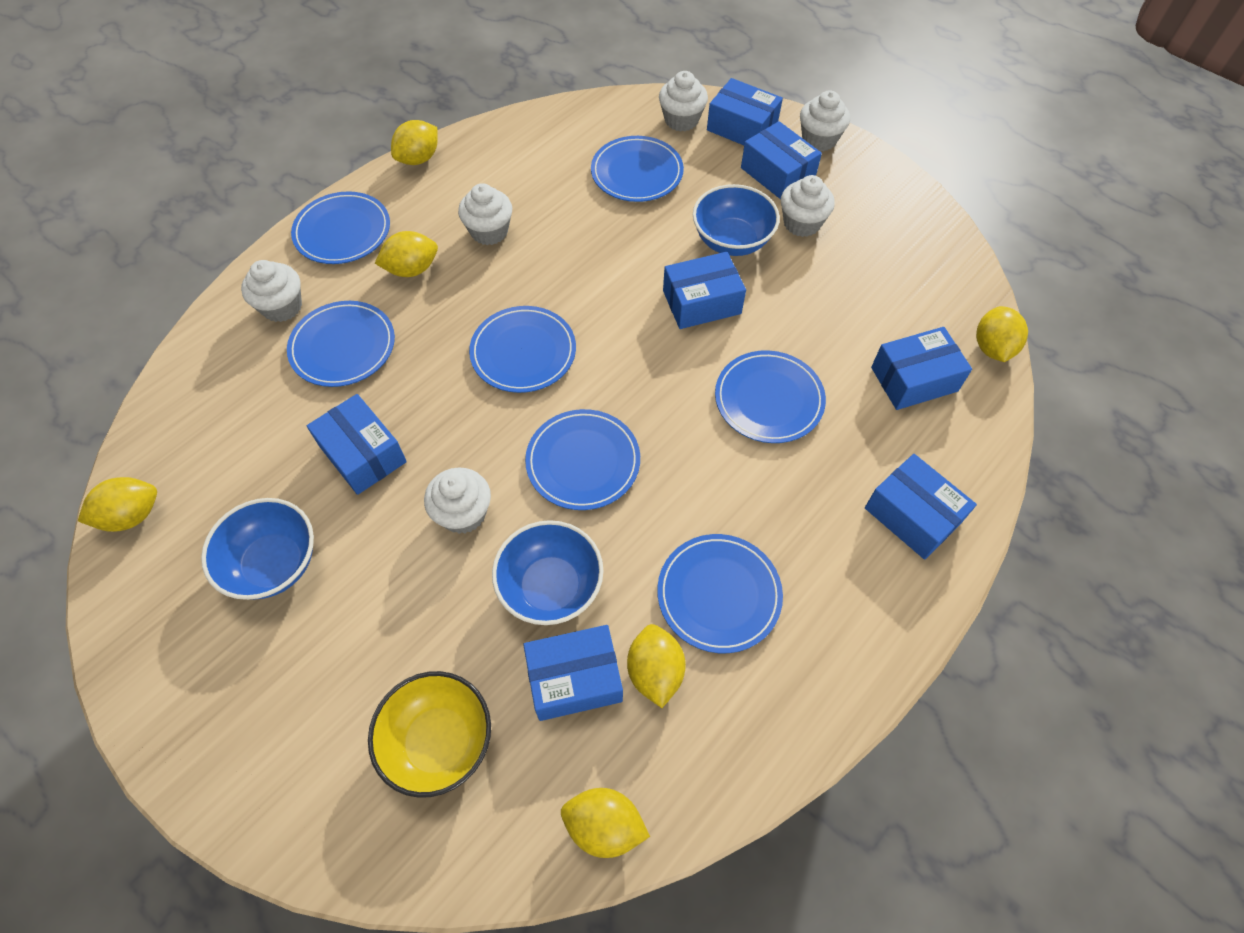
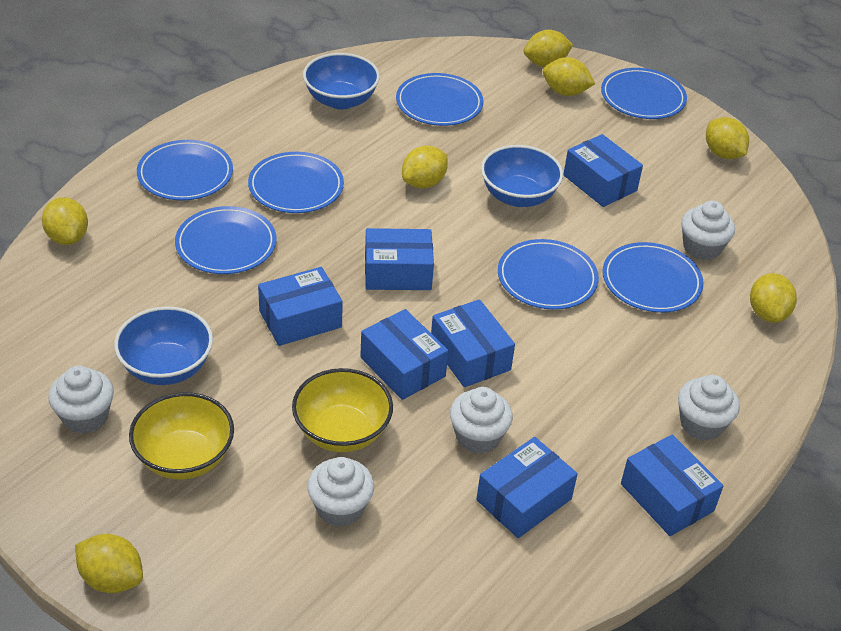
white cupcake: 6 -> 5
yellow bowl: 1 -> 2
yellow lemon: 6 -> 7

